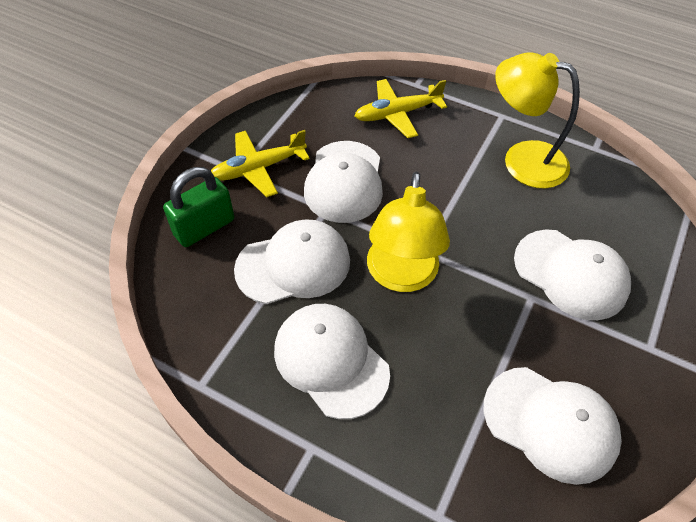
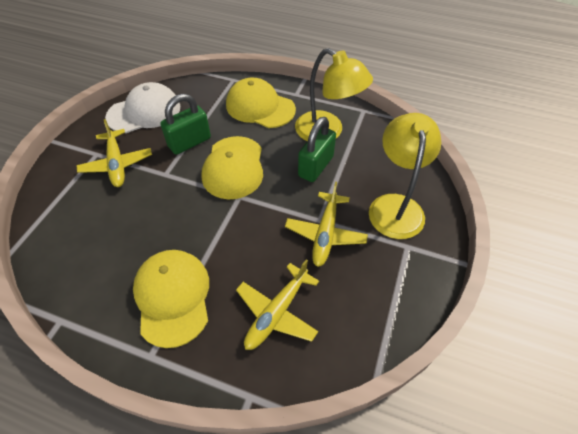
green padlock: 1 -> 2
white cap: 5 -> 1
yellow cap: 0 -> 3
yellow plane: 2 -> 3

